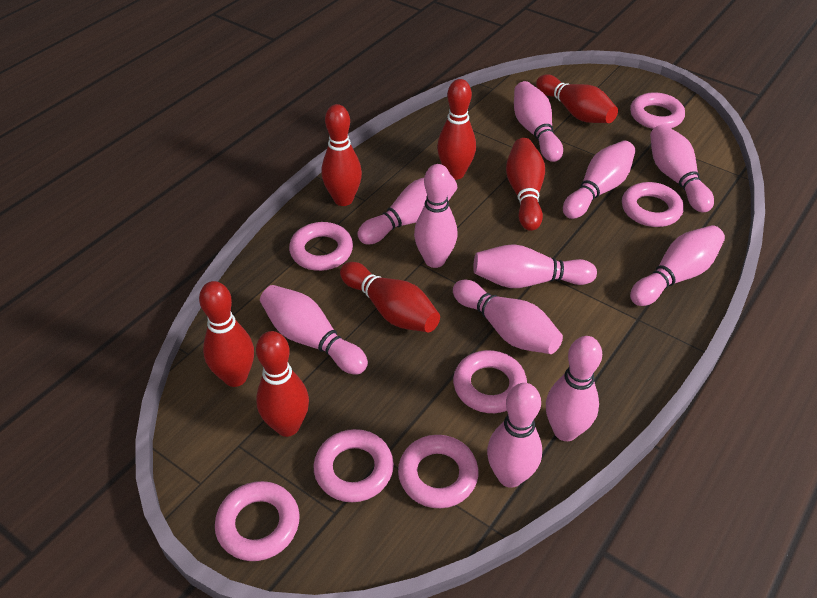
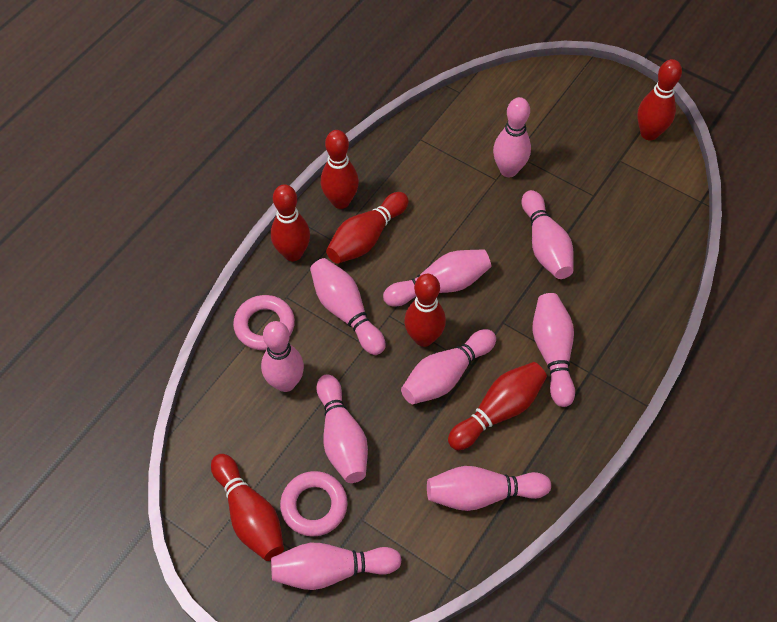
pink bowling pin: 11 -> 10
pink ring: 7 -> 2

